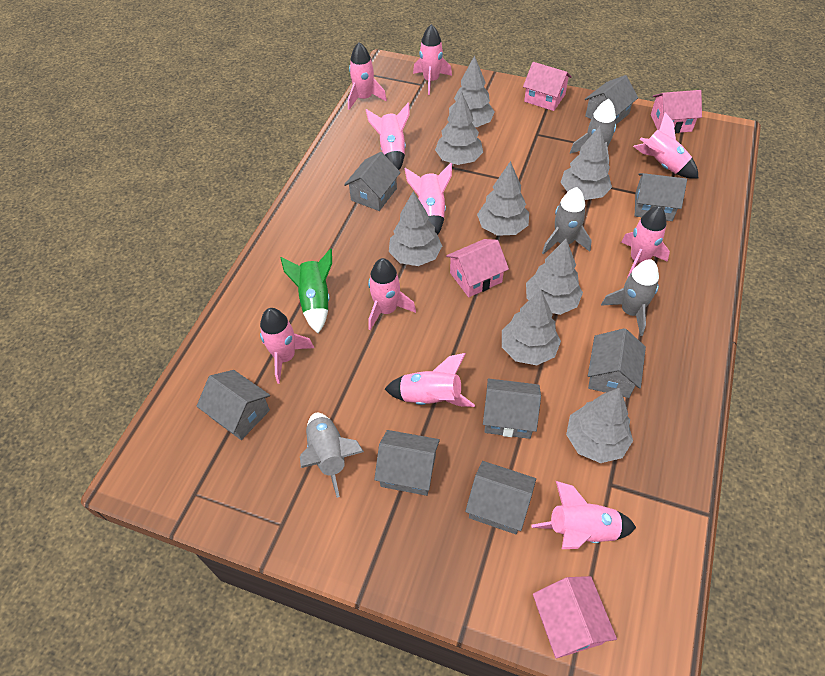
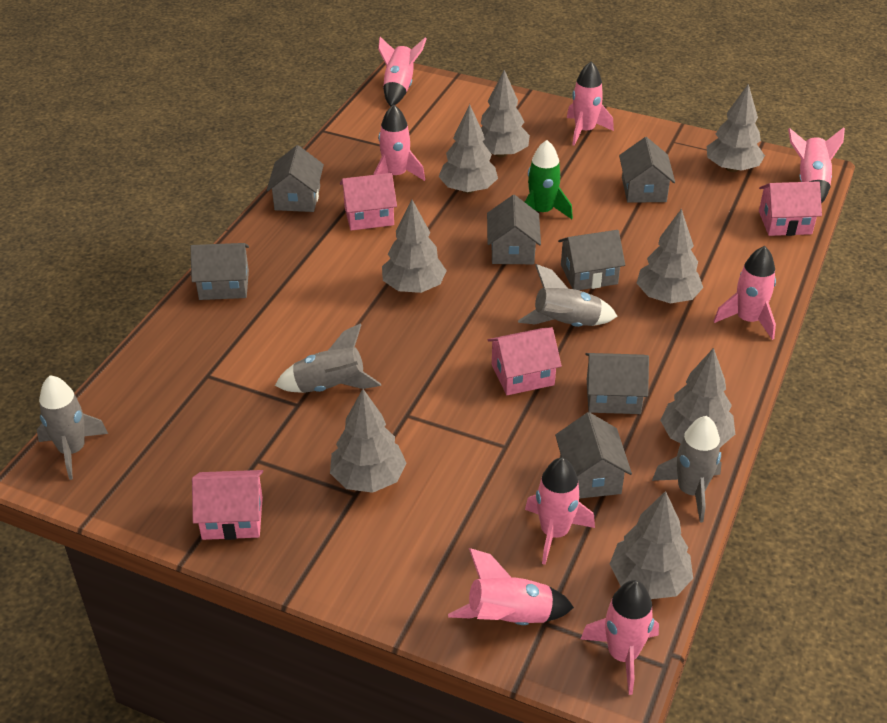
grey house: 8 -> 7
pink rocket: 10 -> 8

